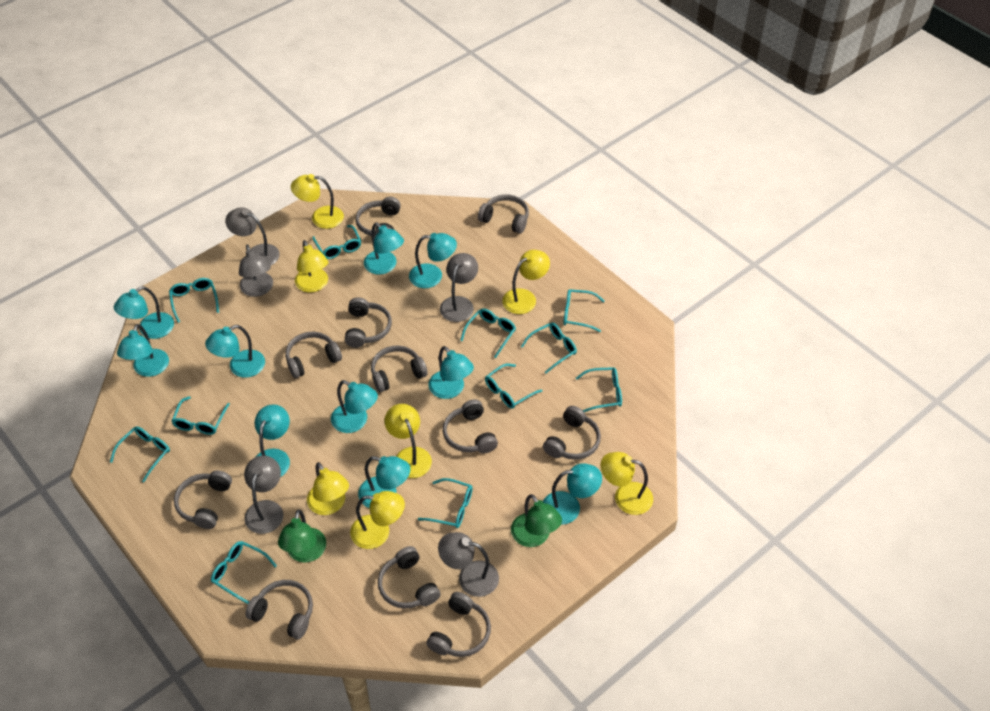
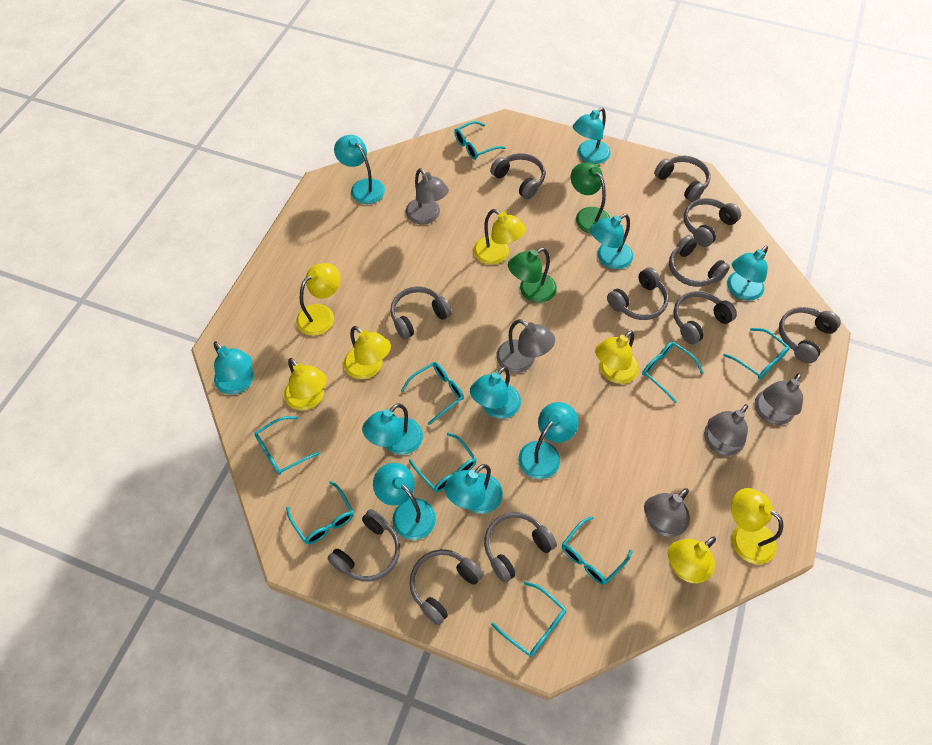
turquoise glasses: 11 -> 9

